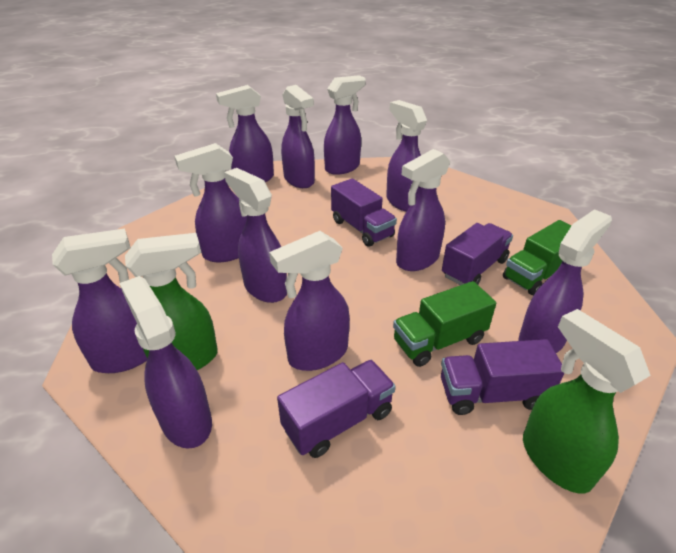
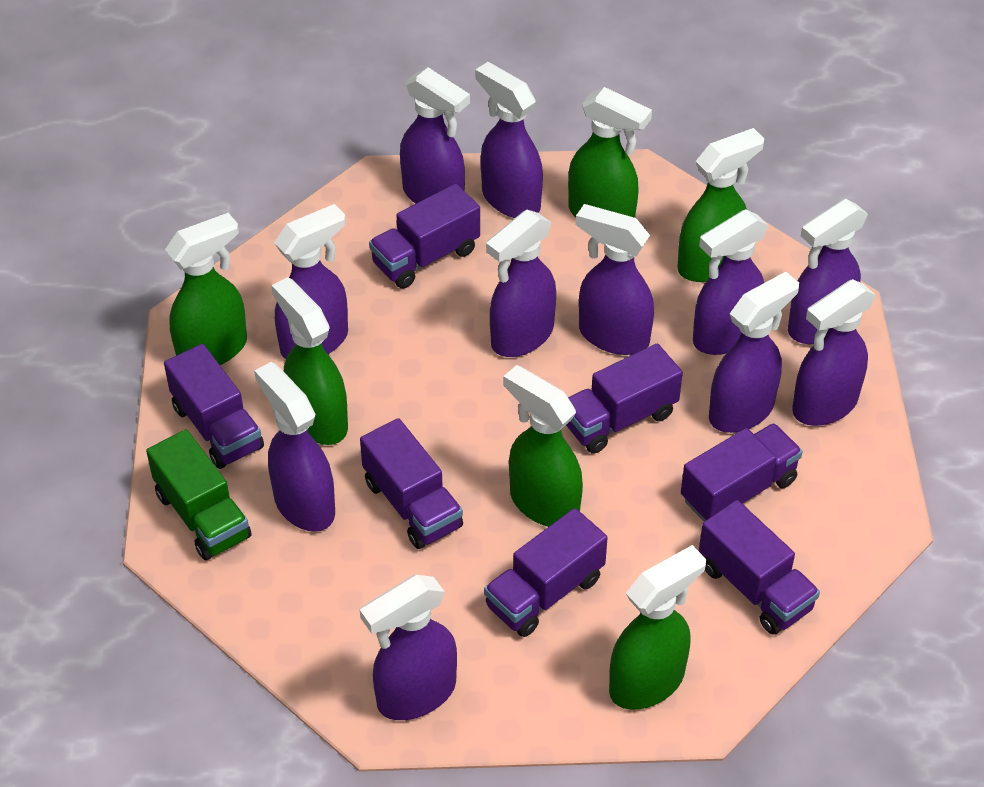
green spray bottle: 2 -> 6
green truck: 2 -> 1
purple truck: 4 -> 7

